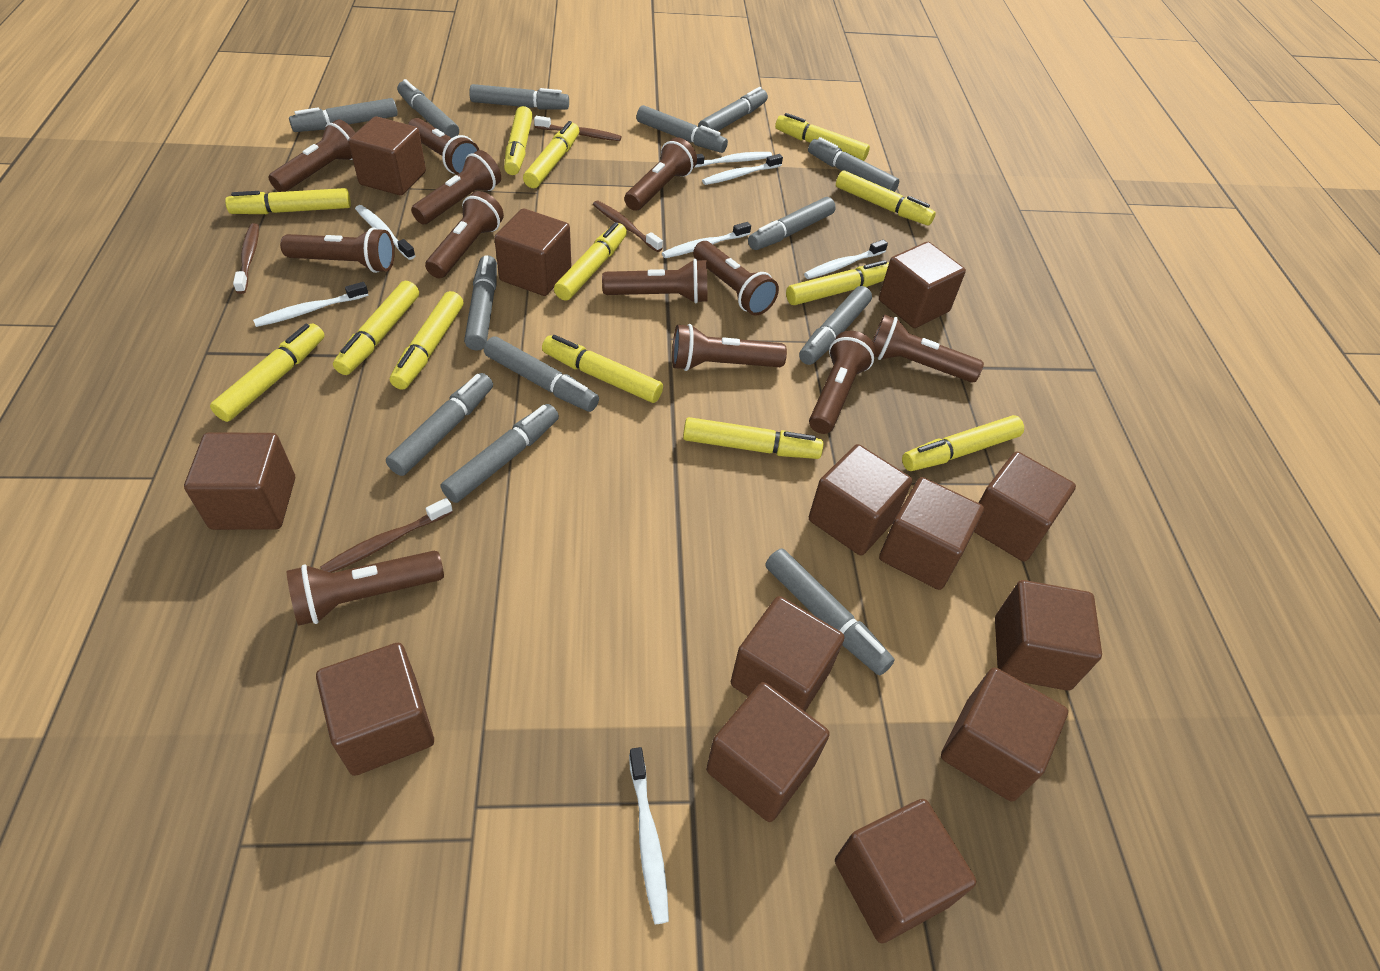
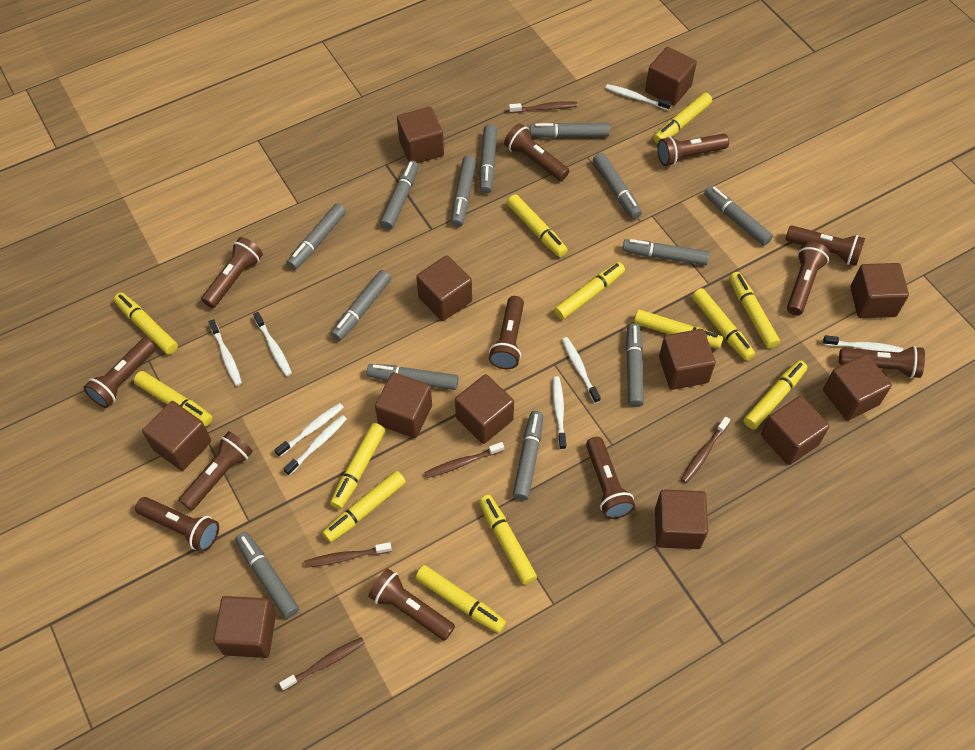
brown cube: 13 -> 12
brown toothbrush: 4 -> 5
white toothbrush: 7 -> 8

